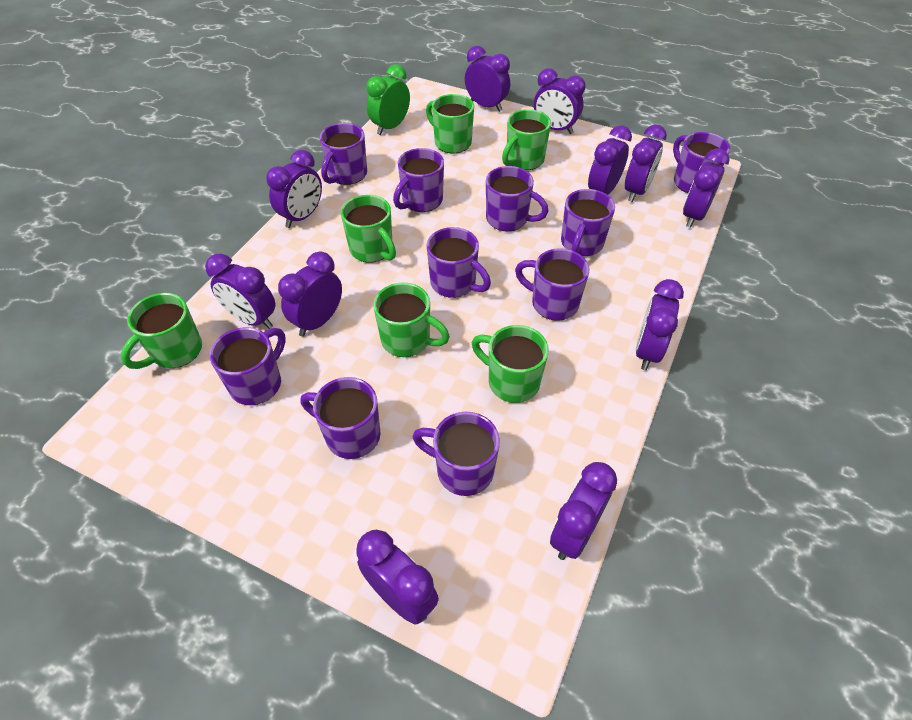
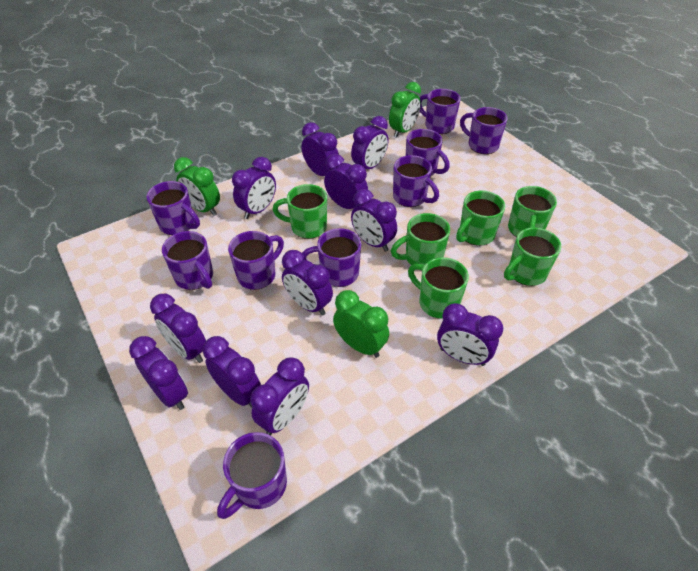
green clock: 1 -> 3
purple mug: 10 -> 9

